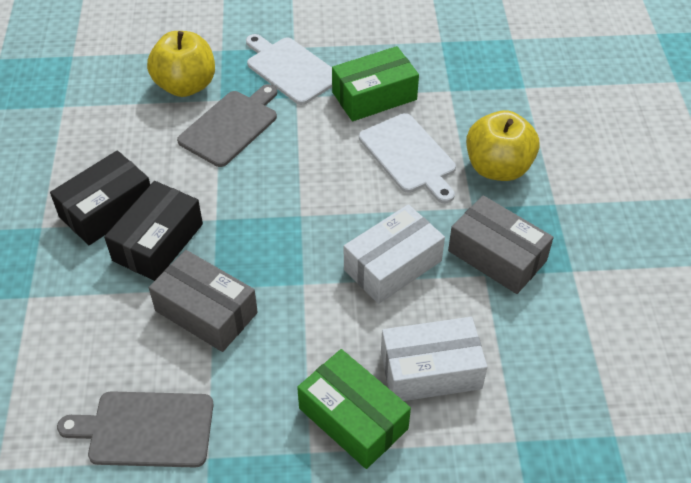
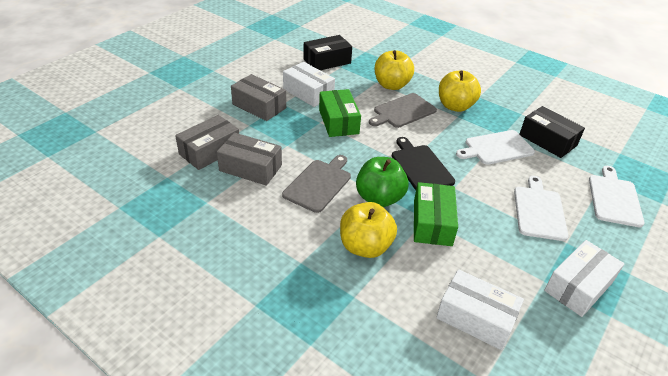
black cutting board: 0 -> 1
green apple: 0 -> 1
grey box: 2 -> 3
white box: 2 -> 3
white cutting board: 2 -> 3
yellow apple: 2 -> 3

